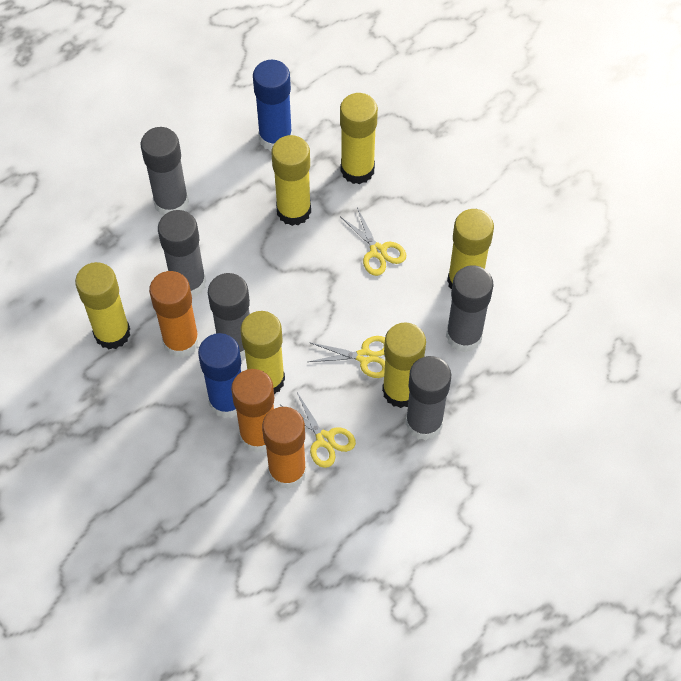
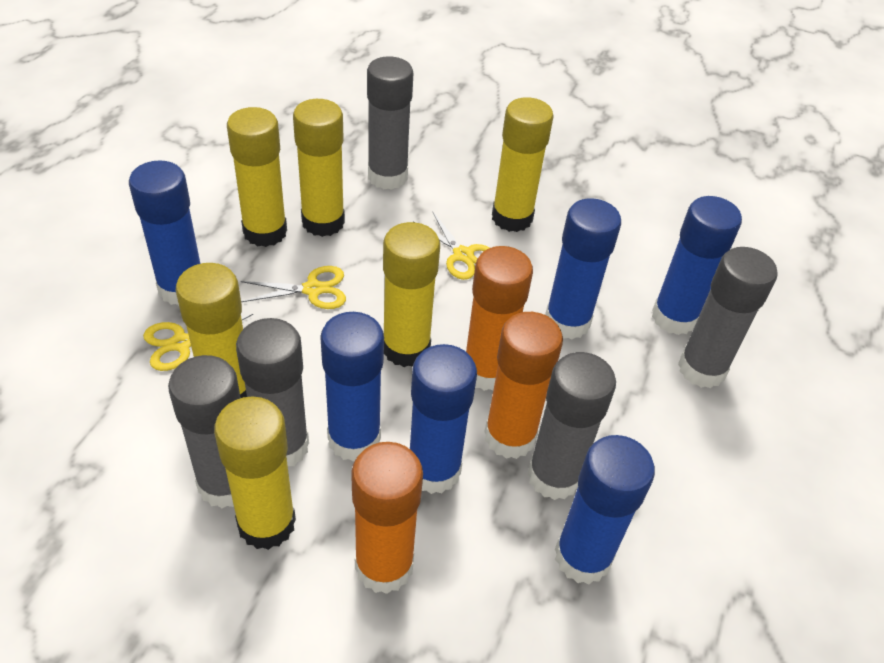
blue glue stick: 2 -> 6

